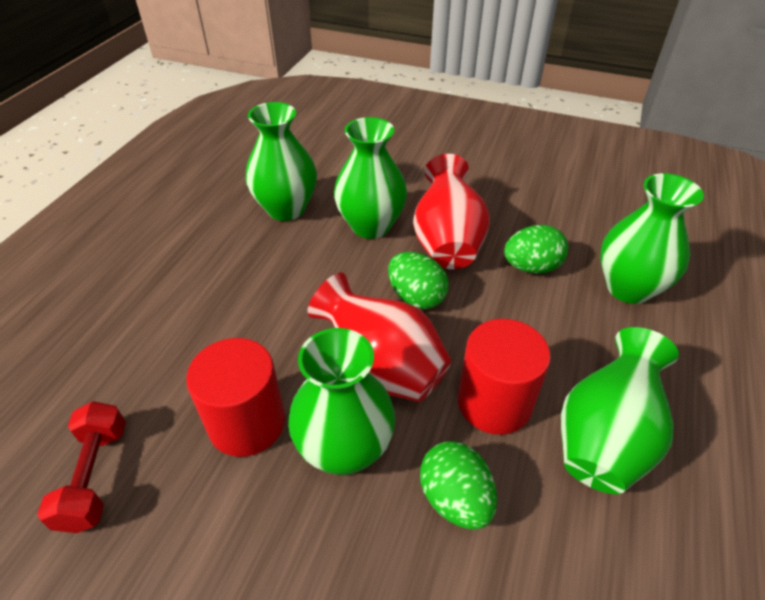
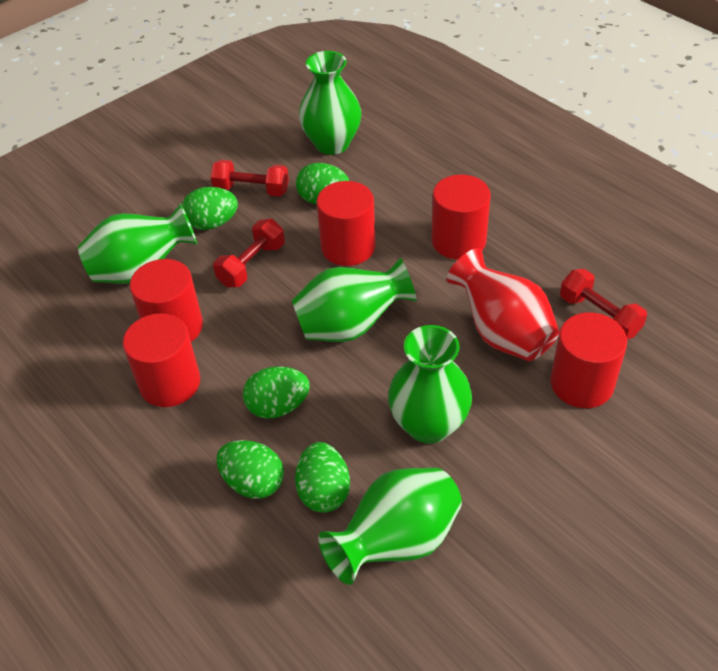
green egg: 3 -> 5
red cylinder: 2 -> 5
red dumbbell: 1 -> 3
red vase: 2 -> 1

